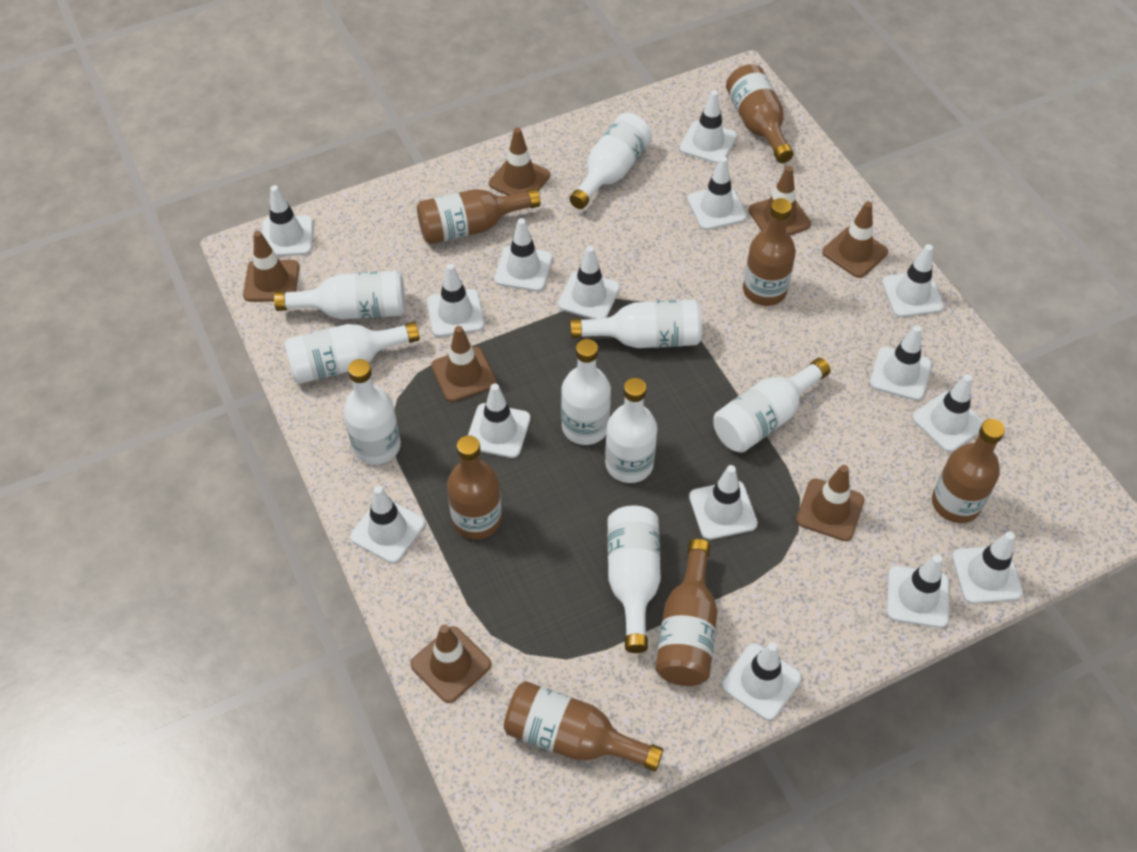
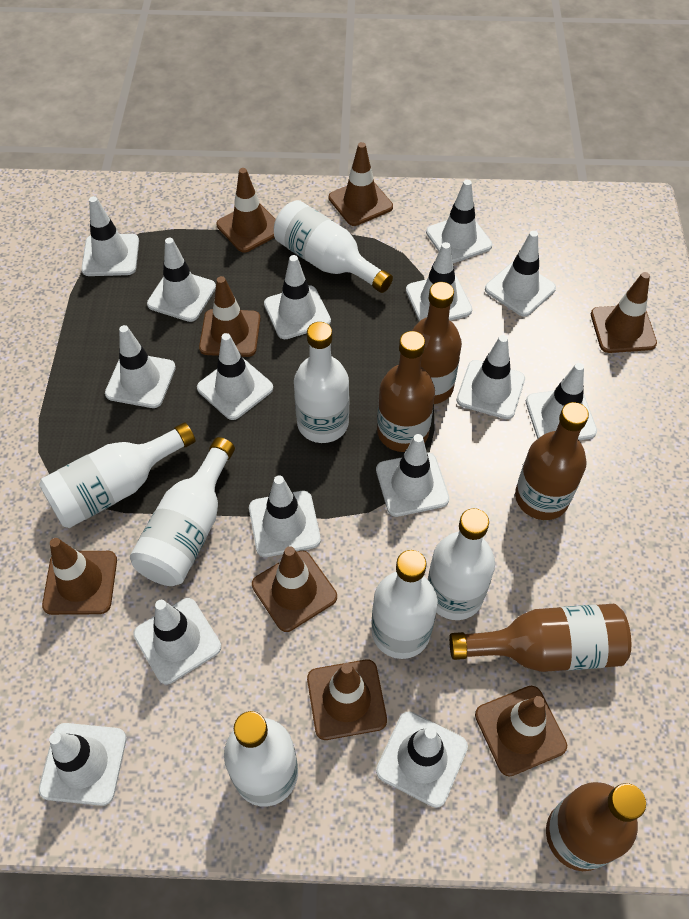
brown bottle: 7 -> 5
brown traffic cone: 7 -> 8
white bottle: 9 -> 7

